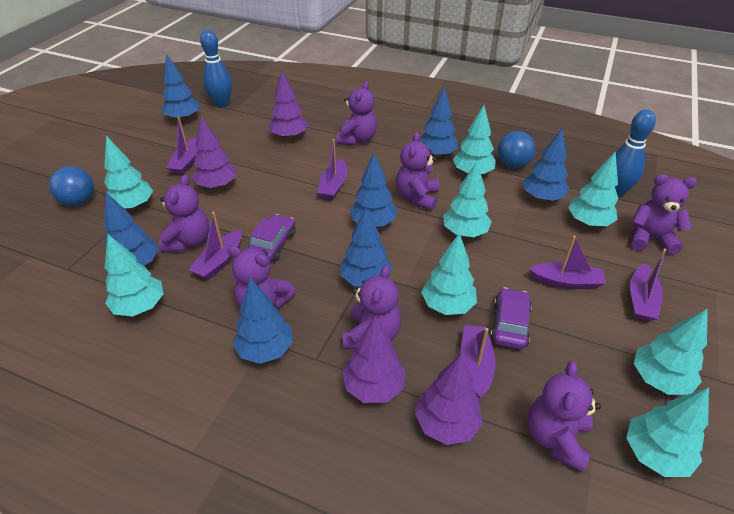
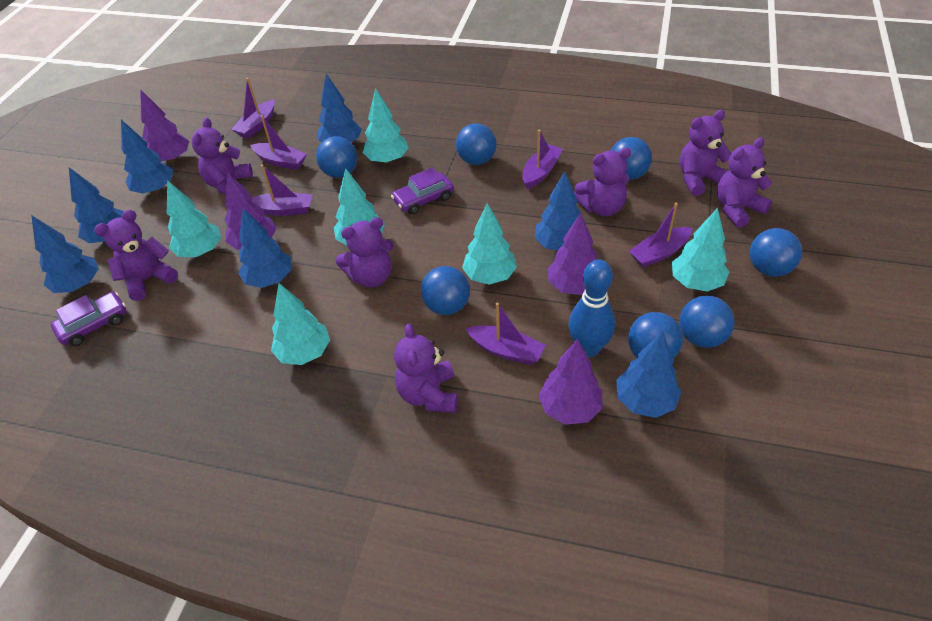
blue ball: 2 -> 7
blue bowling pin: 2 -> 1
turquoise tree: 8 -> 6

